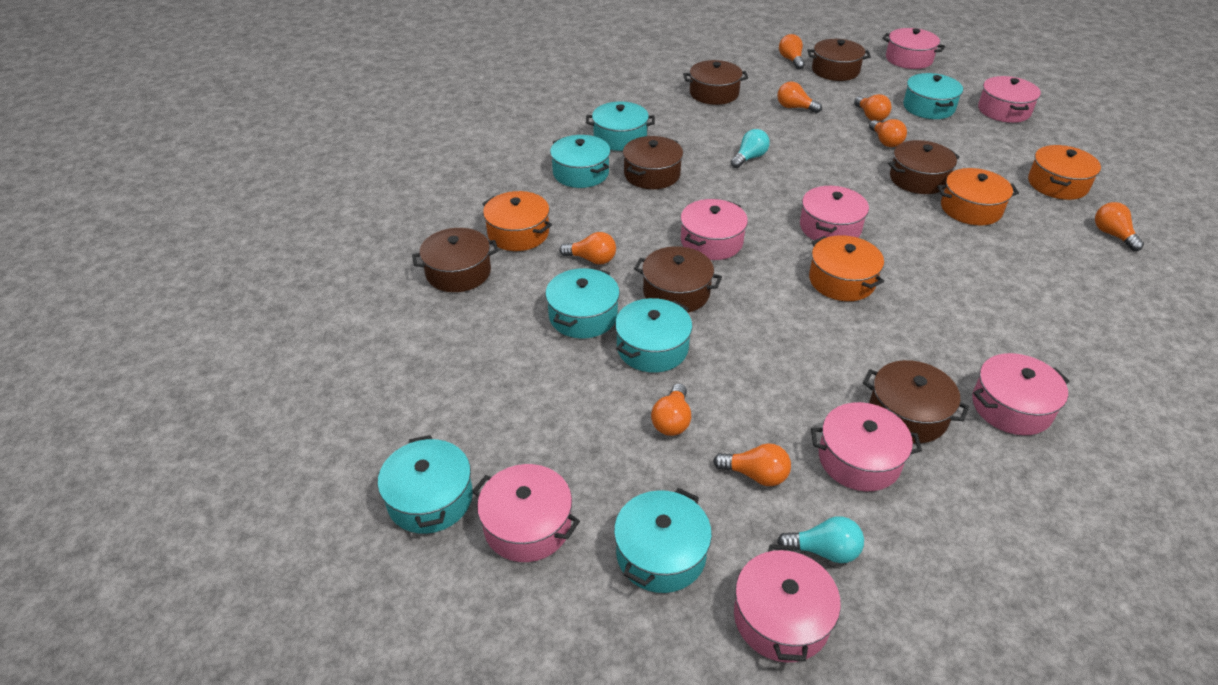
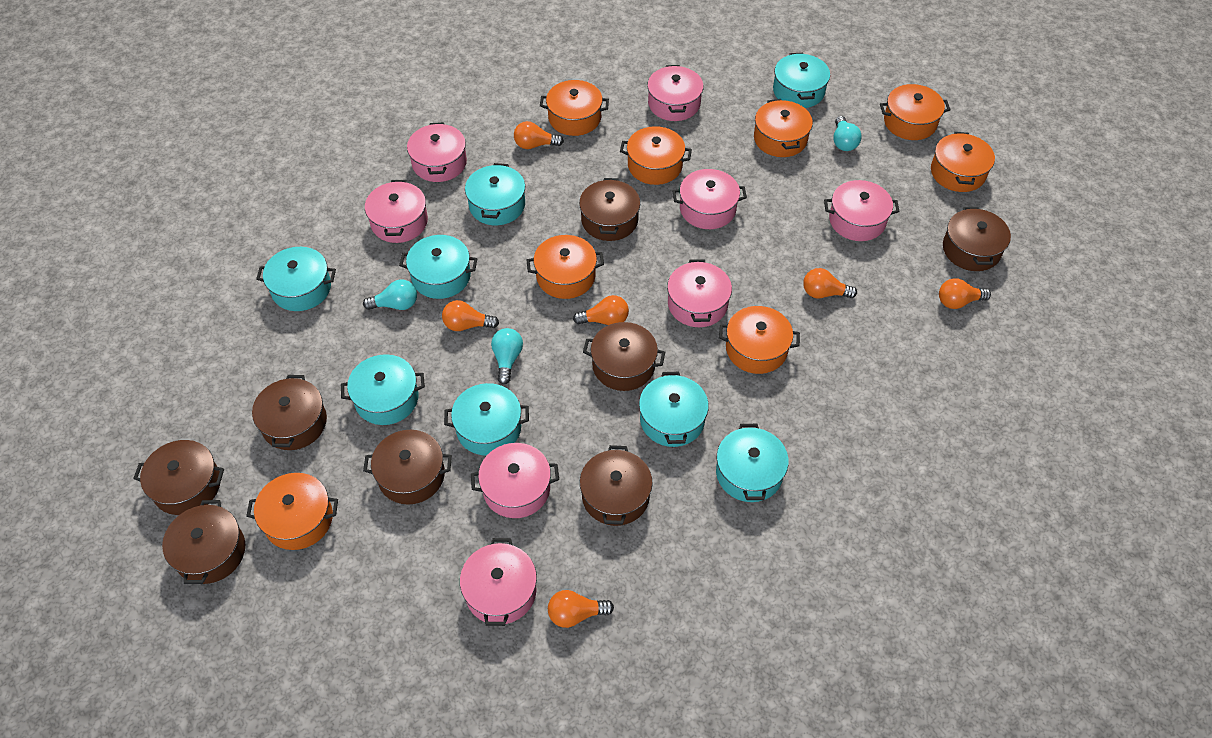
brown pot: 7 -> 8
orange light bulb: 8 -> 6
orange pot: 4 -> 8
turquoise light bulb: 2 -> 3
turquoise pot: 7 -> 8

